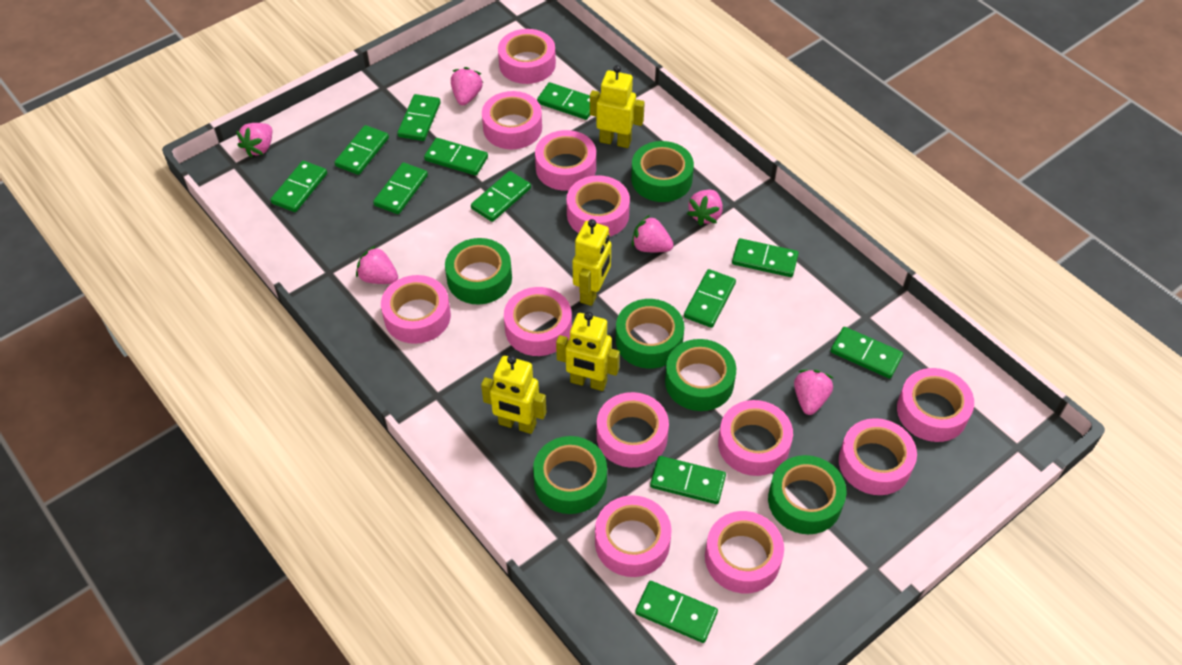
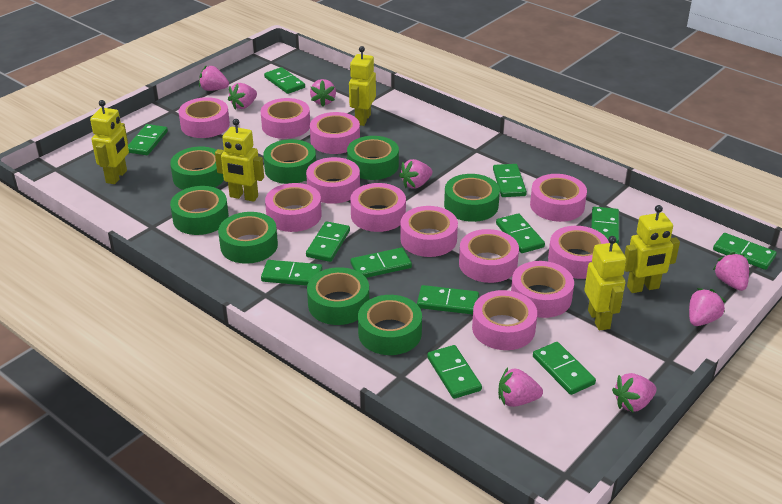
green tape: 6 -> 8
pink strawberry: 6 -> 8
yellow robot: 4 -> 5

